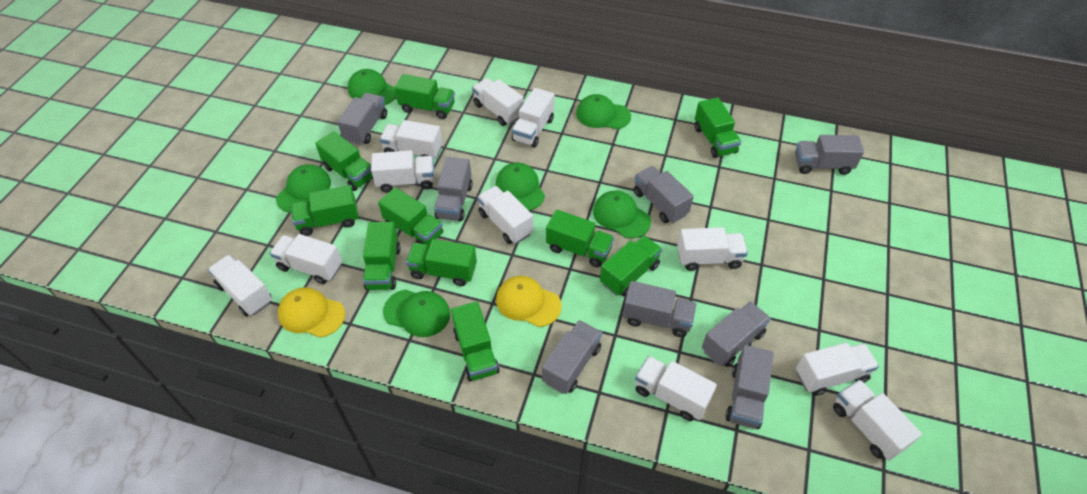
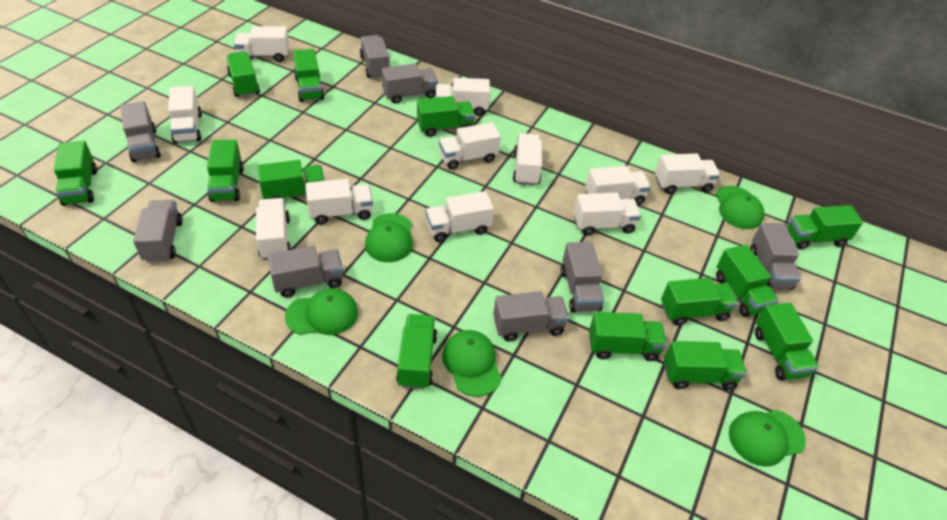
green cap: 6 -> 5
green truck: 10 -> 13
yellow cap: 2 -> 0

